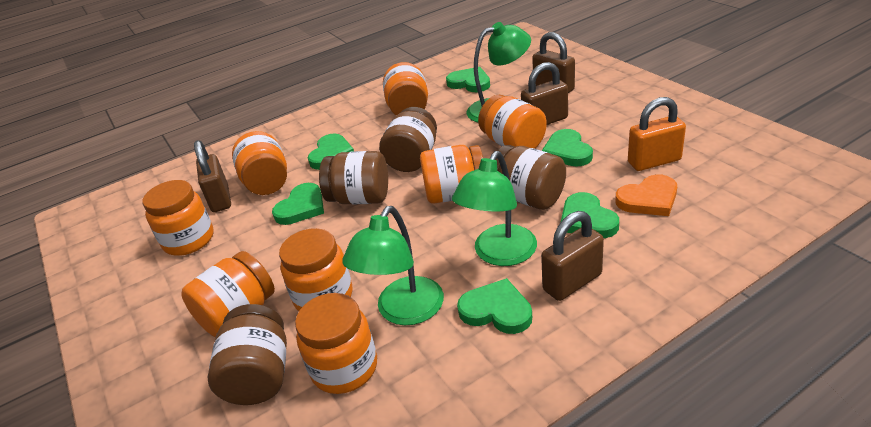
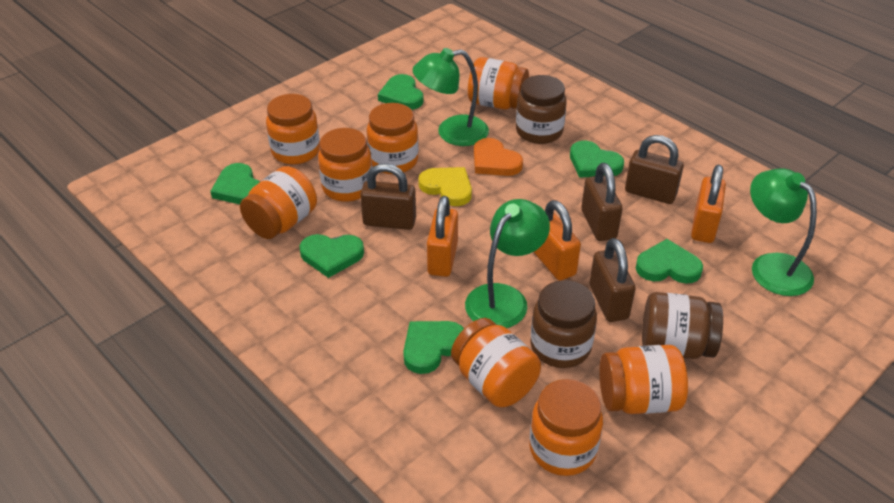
brown jar: 4 -> 3
orange padlock: 1 -> 3
yellow heart: 0 -> 1

